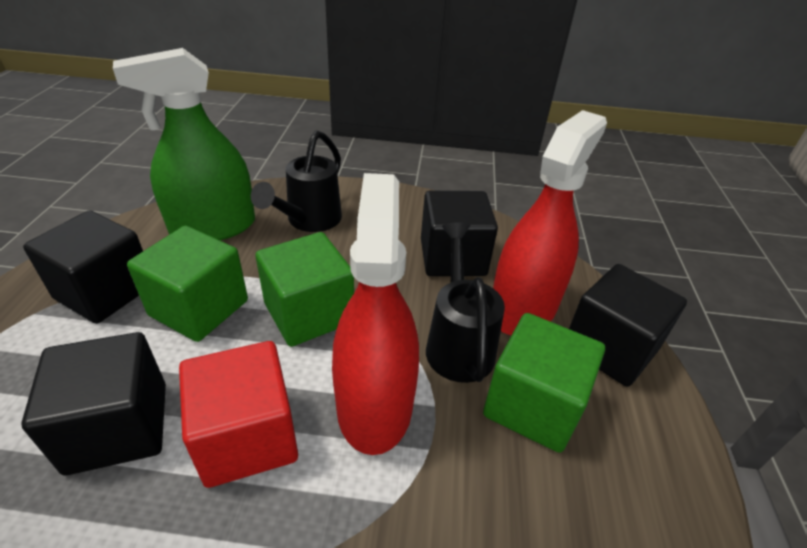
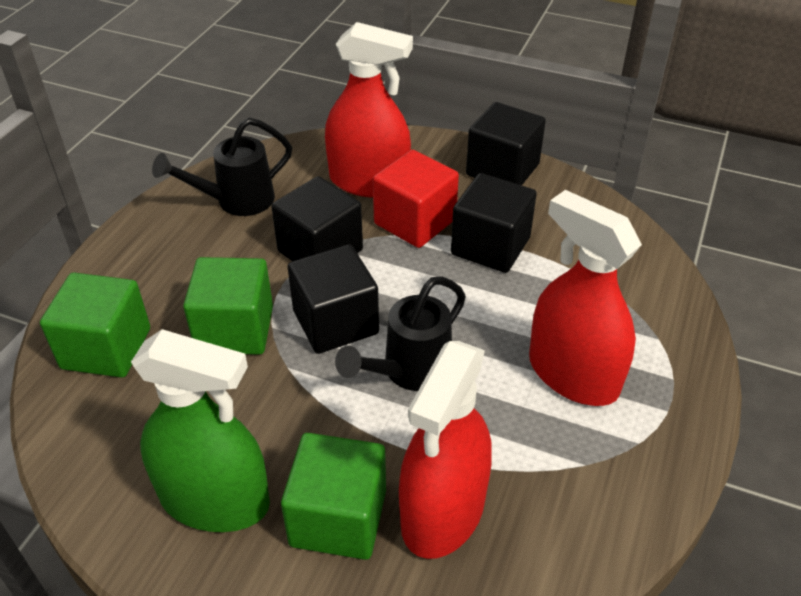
red spray bottle: 2 -> 3

